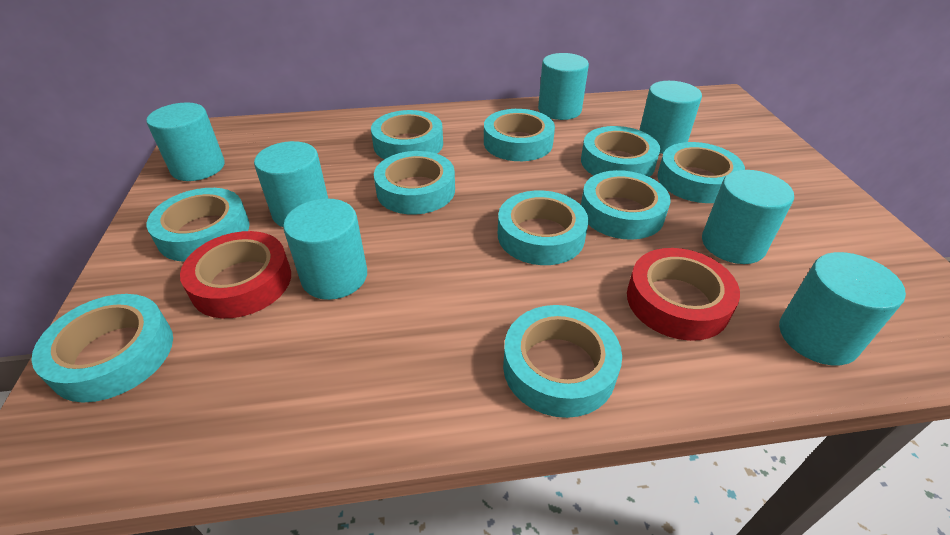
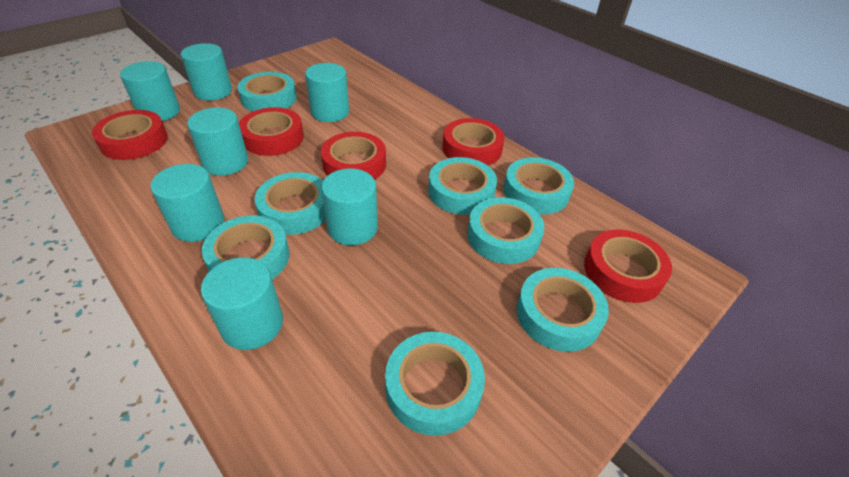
red tape: 2 -> 5
turquoise tape: 10 -> 8

